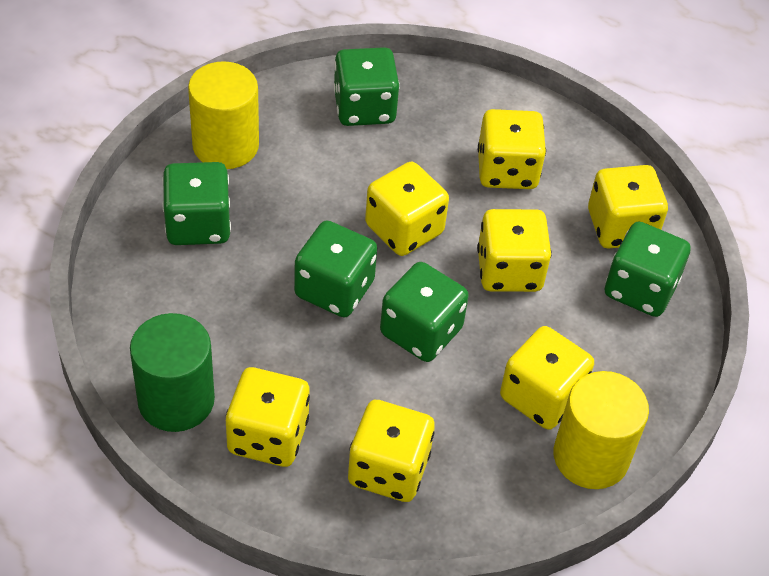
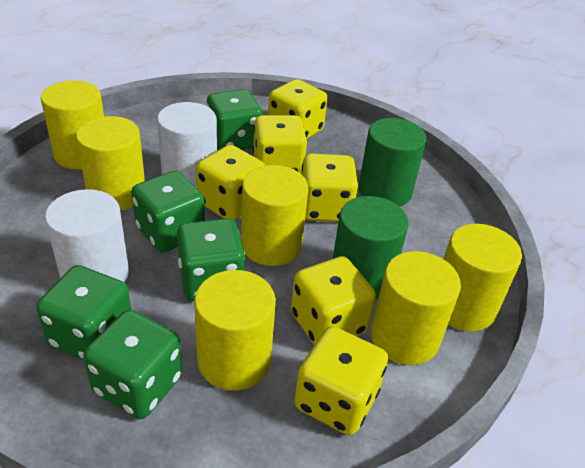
green cylinder: 1 -> 2
white cylinder: 0 -> 2
yellow cylinder: 2 -> 6
yellow dice: 7 -> 6

